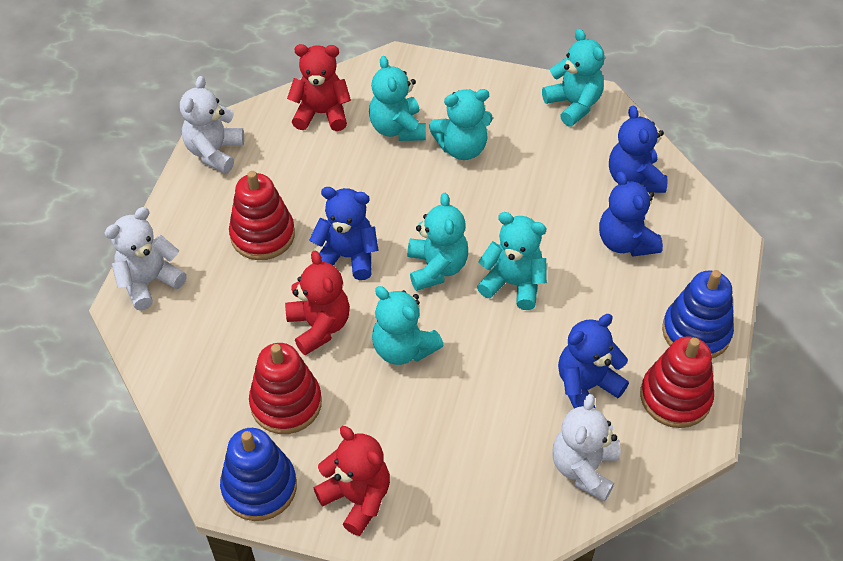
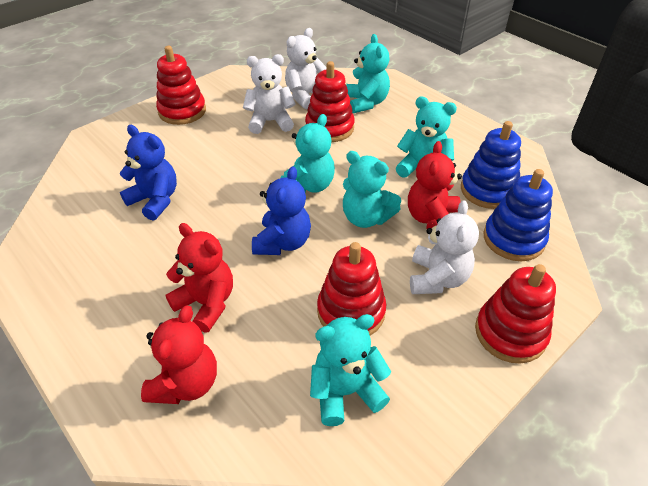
blue teddy bear: 4 -> 2
red stacking toy: 3 -> 4
turquoise teddy bear: 6 -> 5

